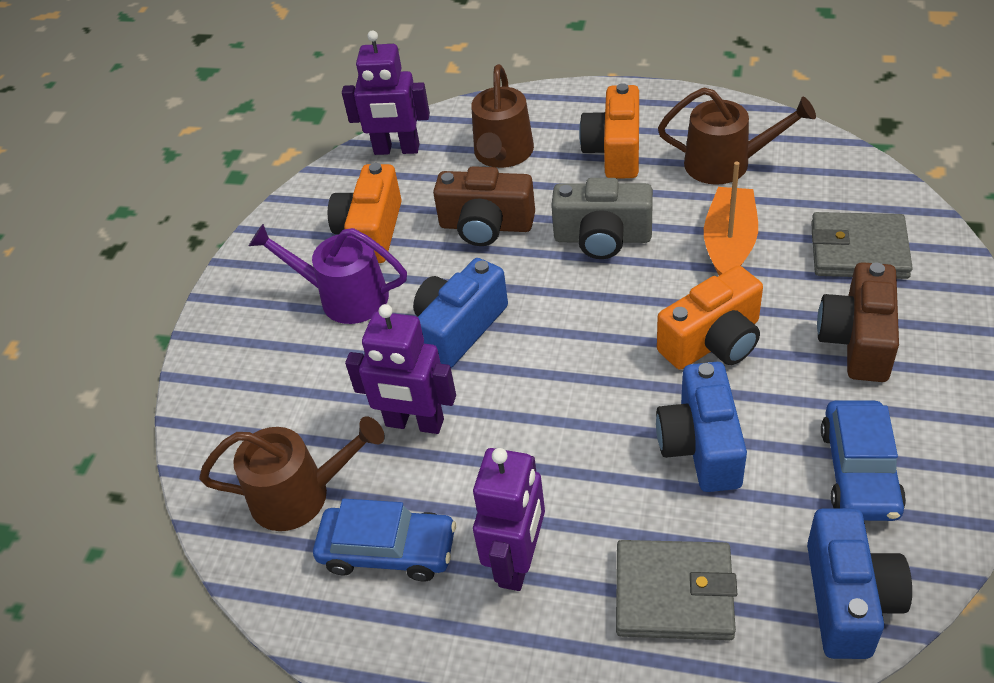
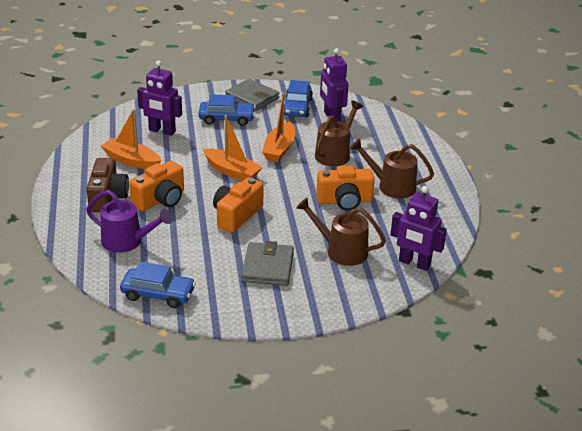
blue camera: 3 -> 0
blue car: 2 -> 3
brown camera: 2 -> 1
grey camera: 1 -> 0
orange boat: 1 -> 3

